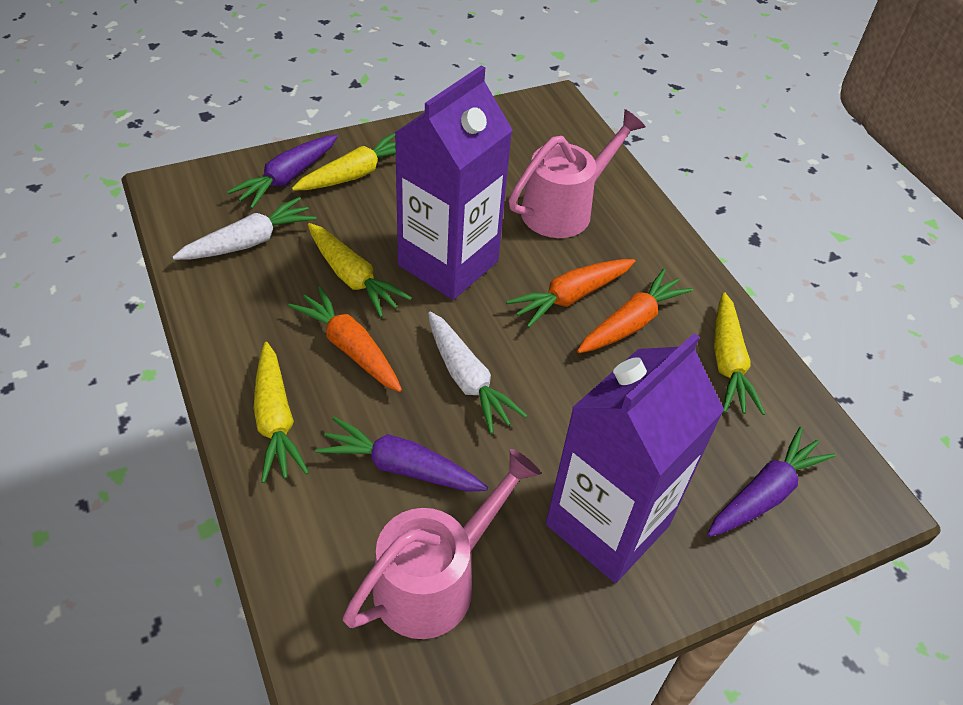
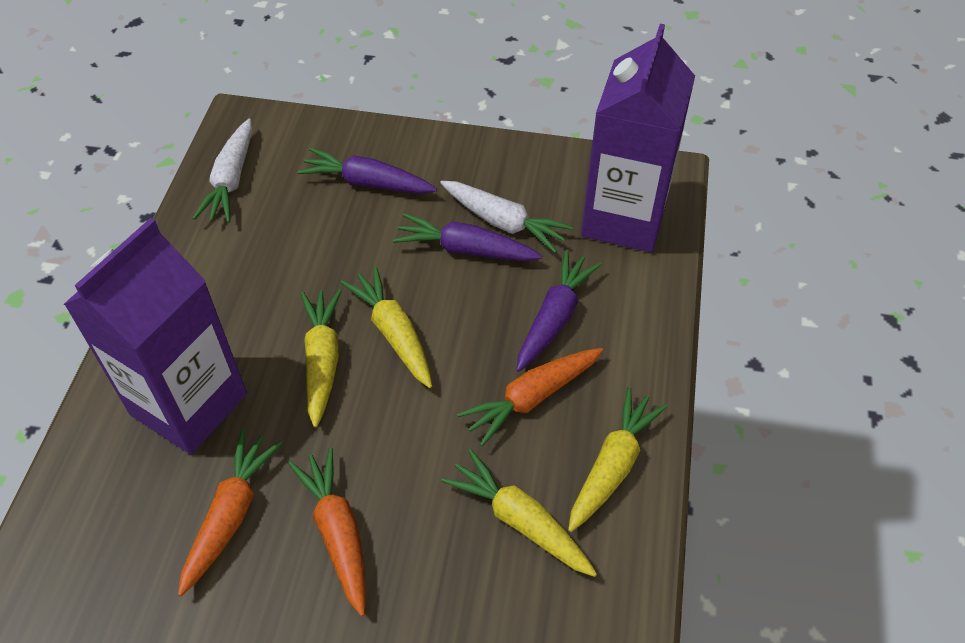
pink watering can: 2 -> 0

